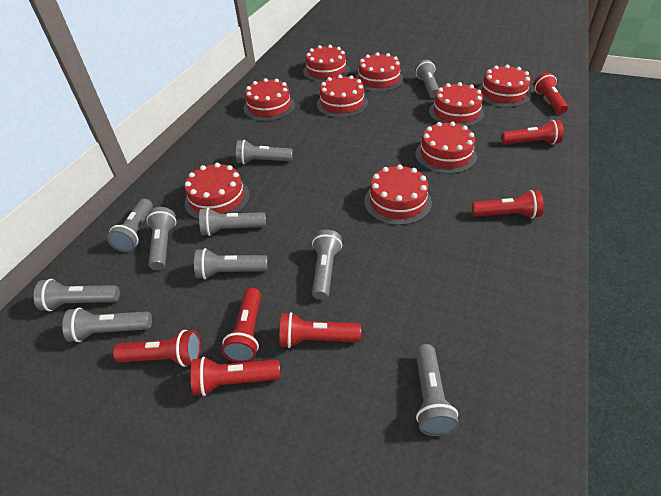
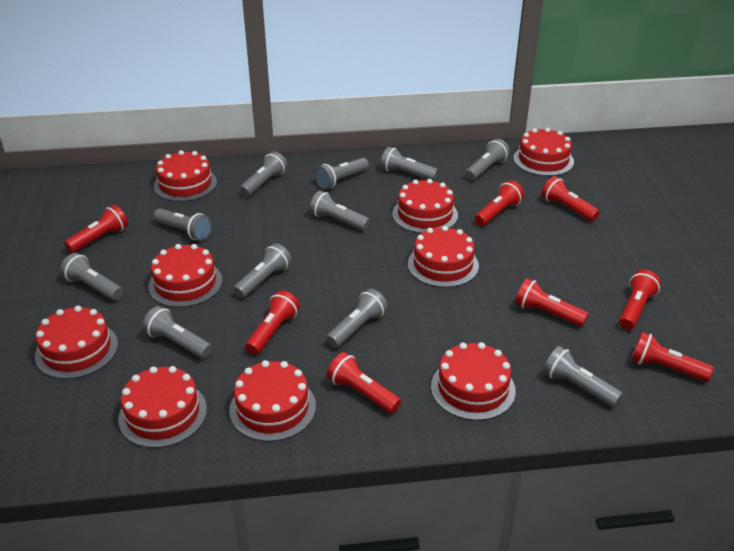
grey flashlight: 10 -> 11
red flashlight: 7 -> 8

